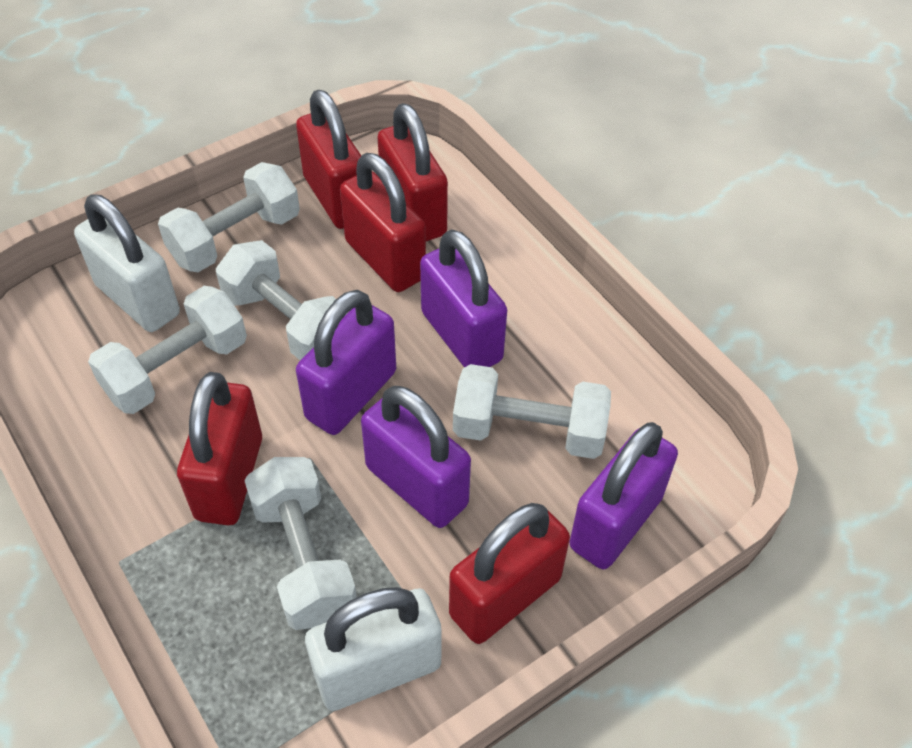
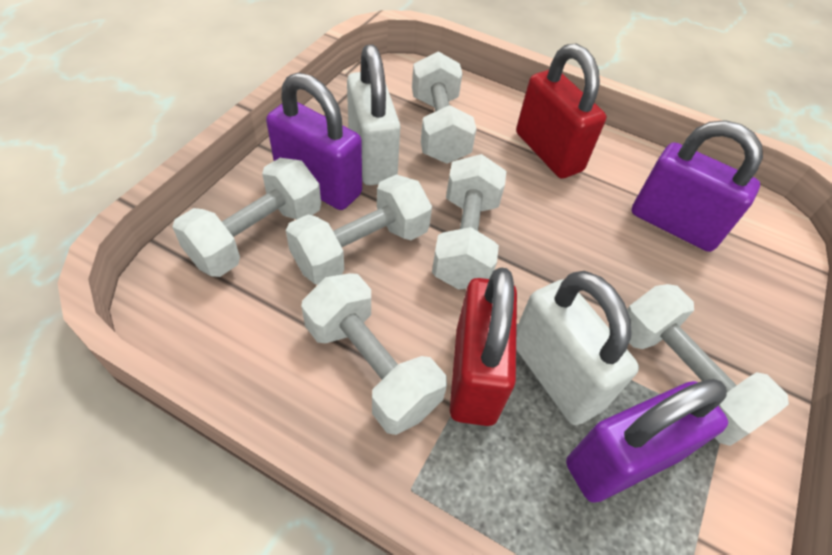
purple padlock: 4 -> 3
red padlock: 5 -> 2
white dumbbell: 5 -> 6

